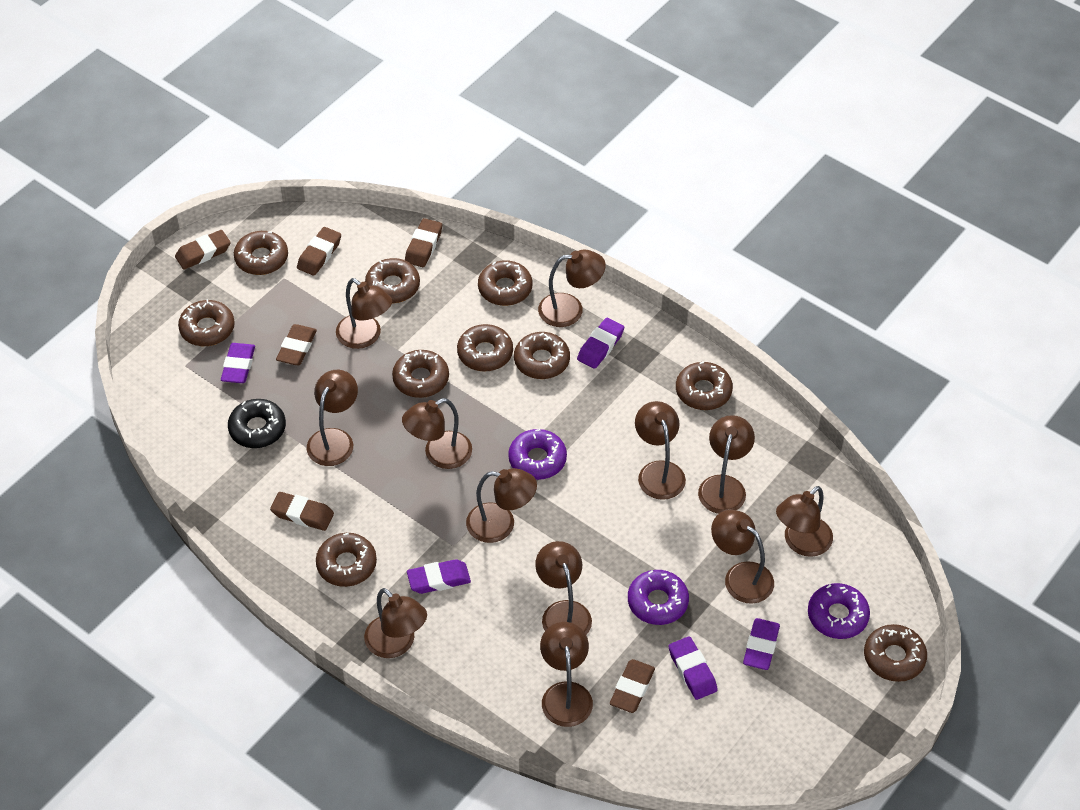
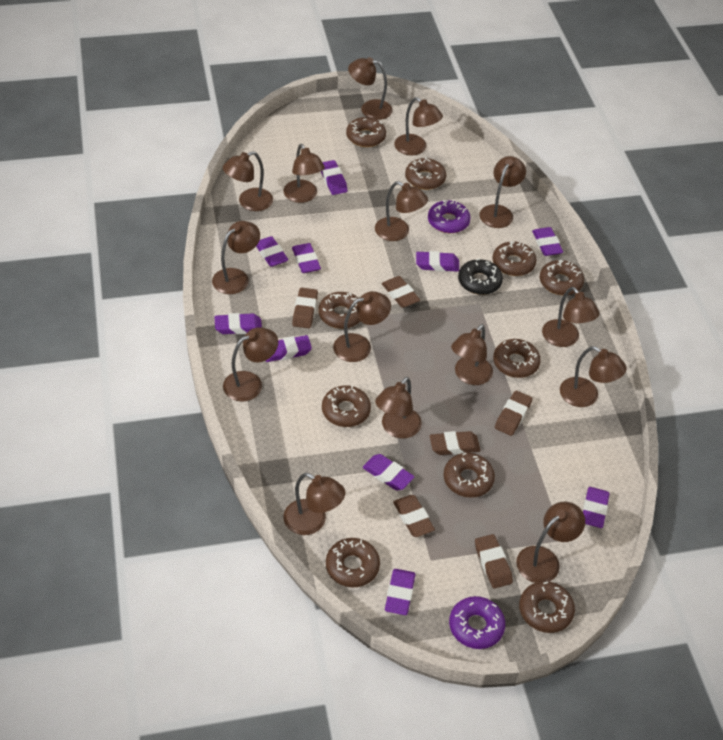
brown lamp: 12 -> 15
purple donut: 3 -> 2
purple eraser: 5 -> 10

